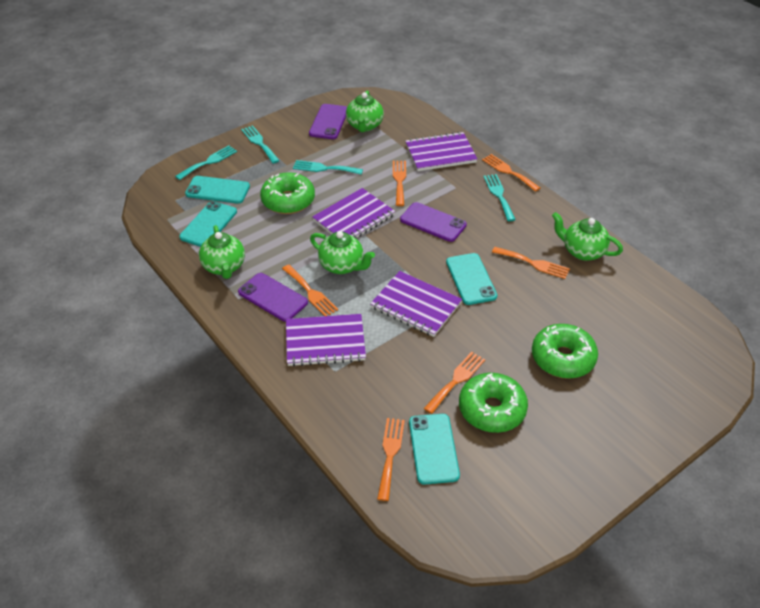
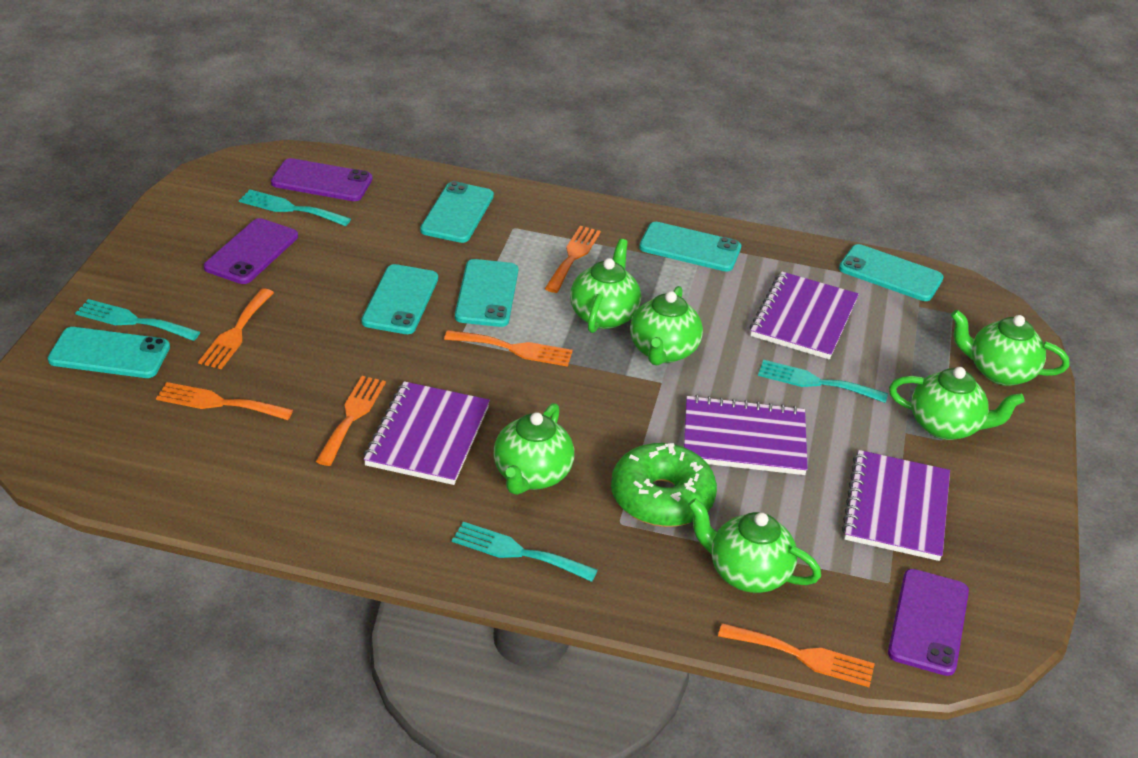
green donut: 3 -> 1
green teapot: 4 -> 6
turquoise phone: 4 -> 6

